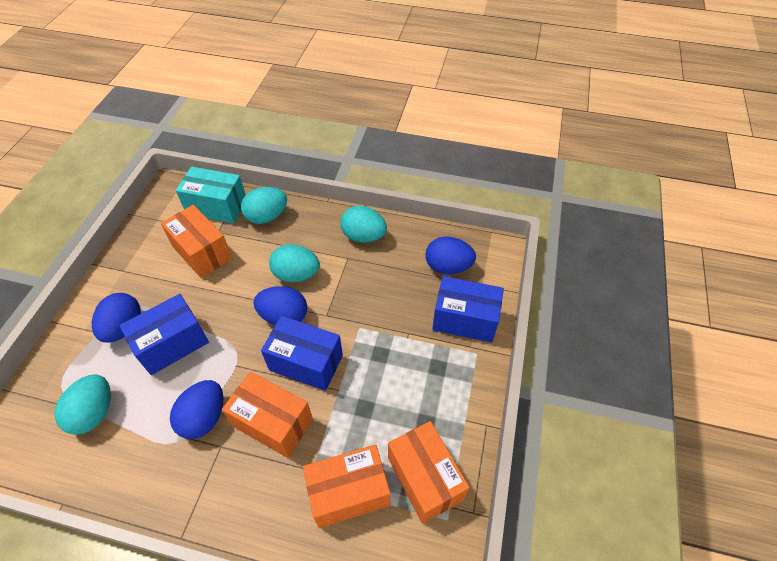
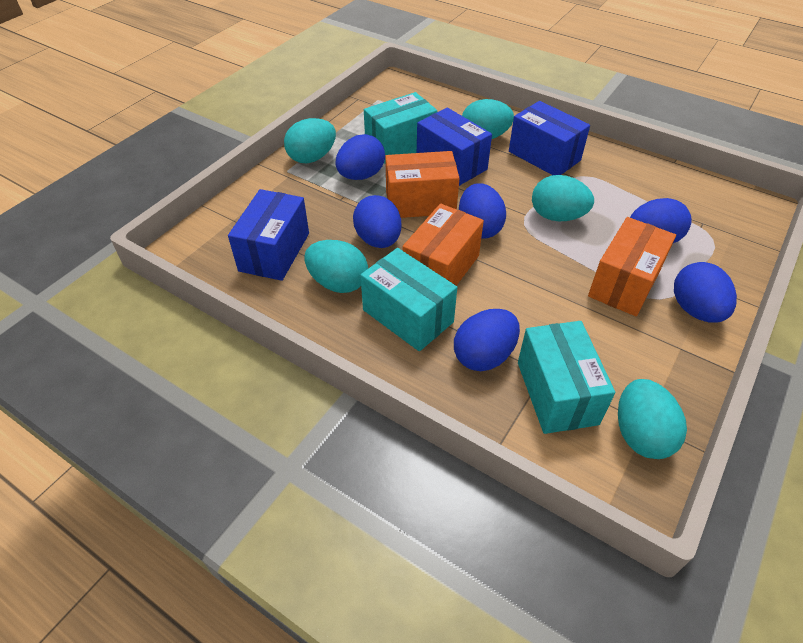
blue egg: 4 -> 6
orange box: 4 -> 3
turquoise box: 1 -> 3
turquoise egg: 4 -> 5

